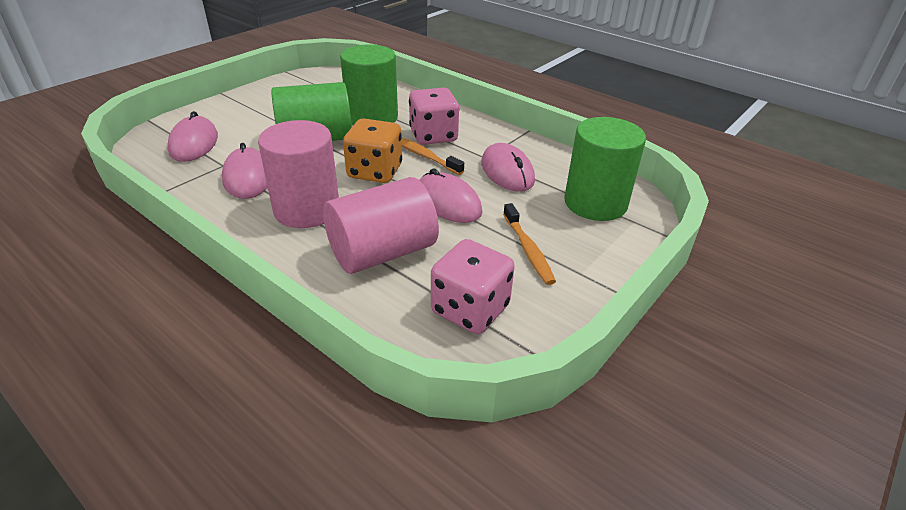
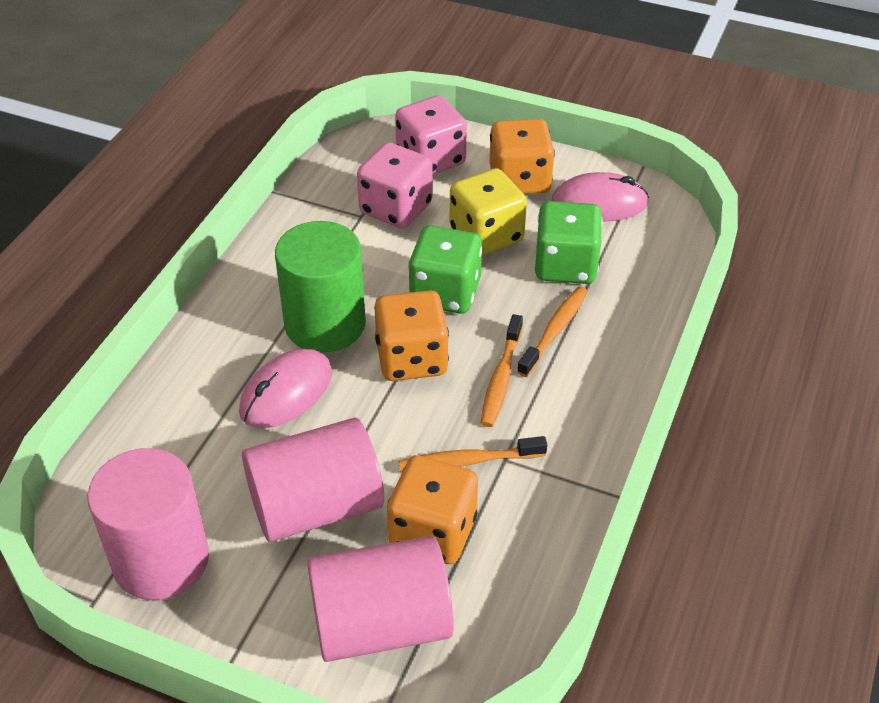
green cylinder: 3 -> 1
green dice: 0 -> 2
orange dice: 1 -> 3
orange toothbrush: 2 -> 3
pink cylinder: 2 -> 3
pink mouse: 4 -> 2
yellow dice: 0 -> 1

